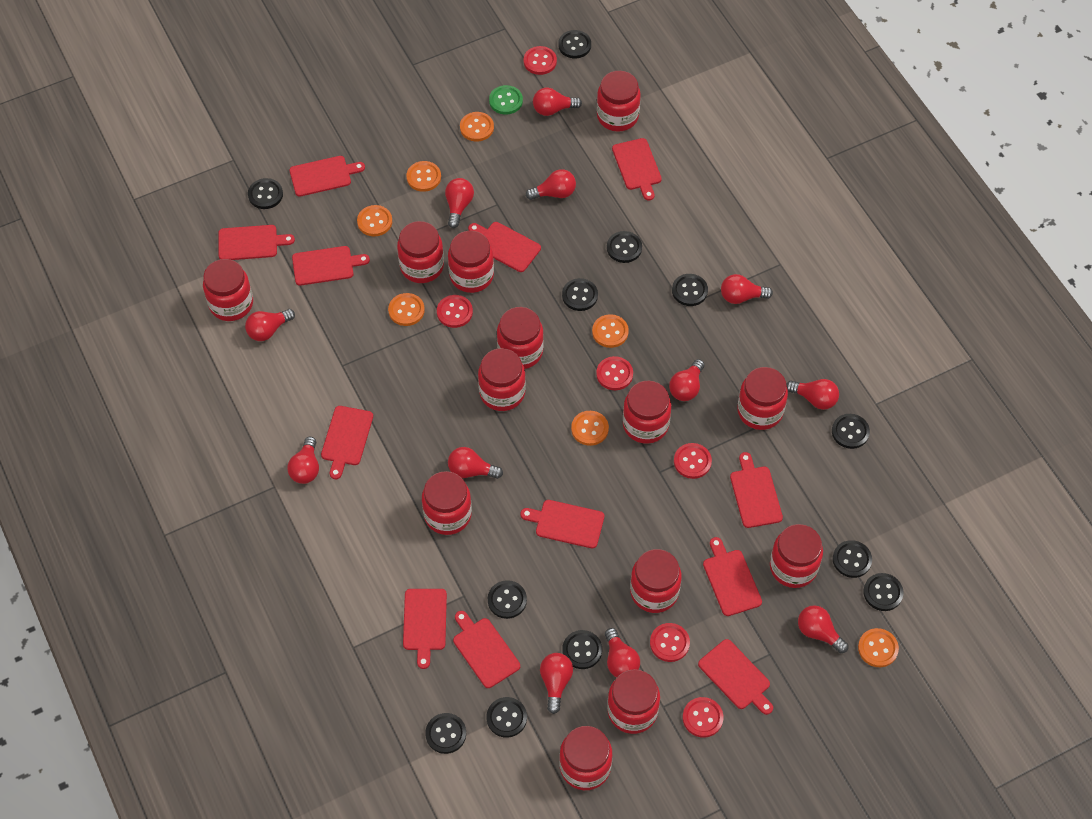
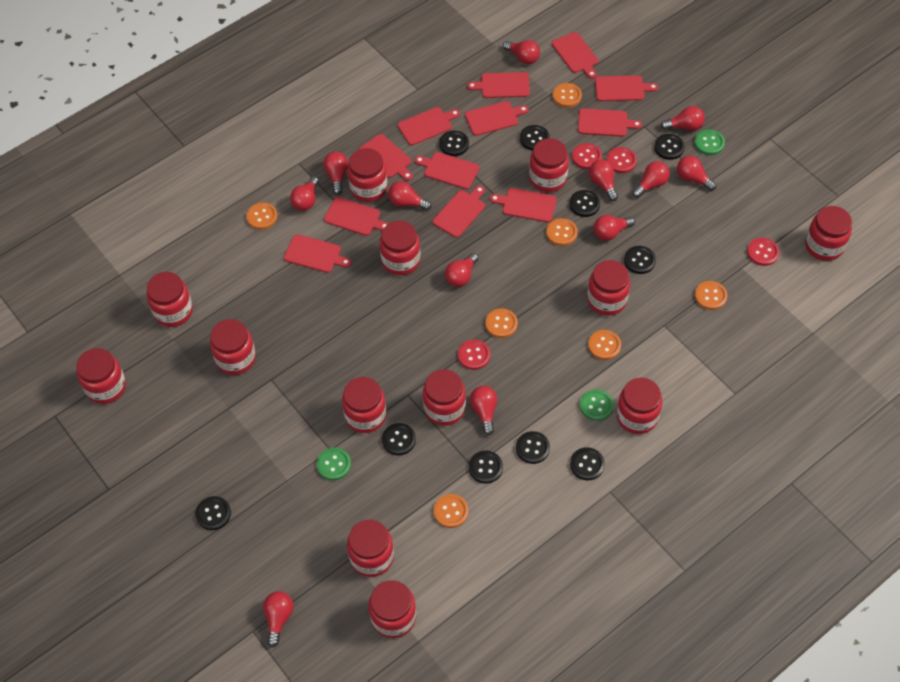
black button: 12 -> 10
green button: 1 -> 3
red button: 6 -> 4

